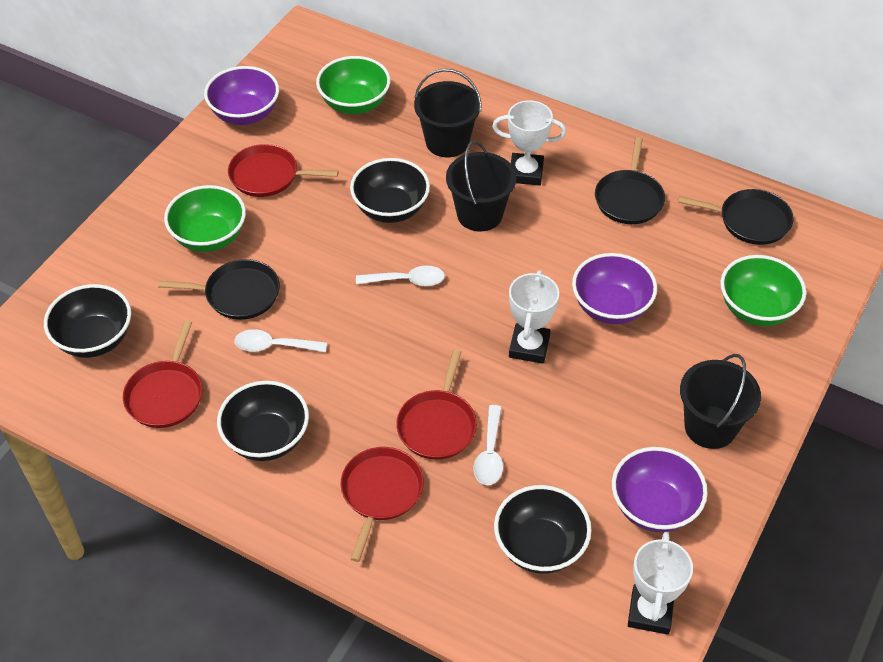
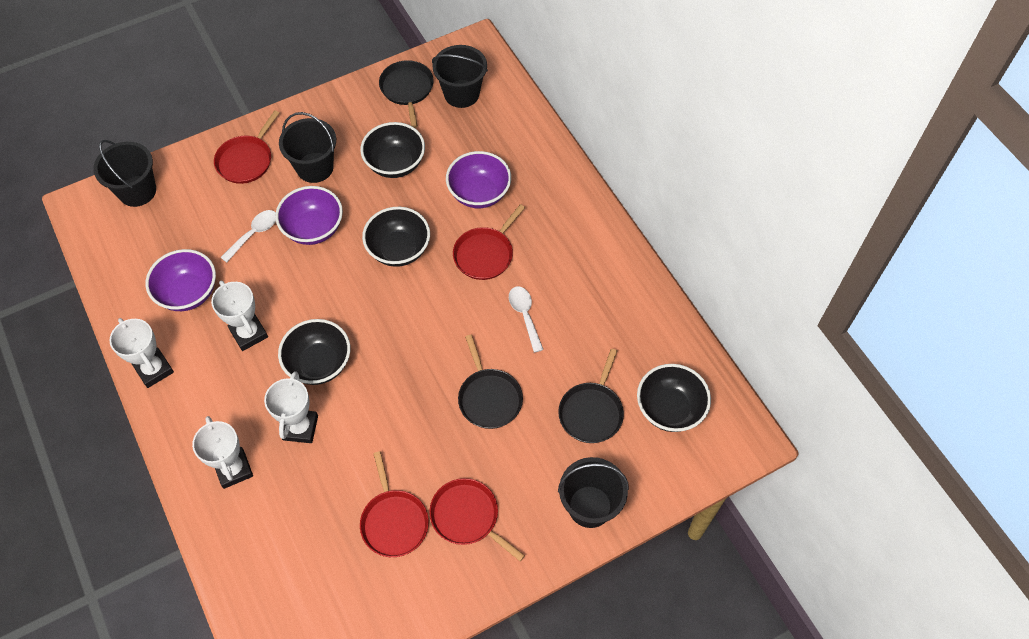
black bucket: 3 -> 4
green bowl: 3 -> 0
white spoon: 3 -> 2
white trophy: 3 -> 4

